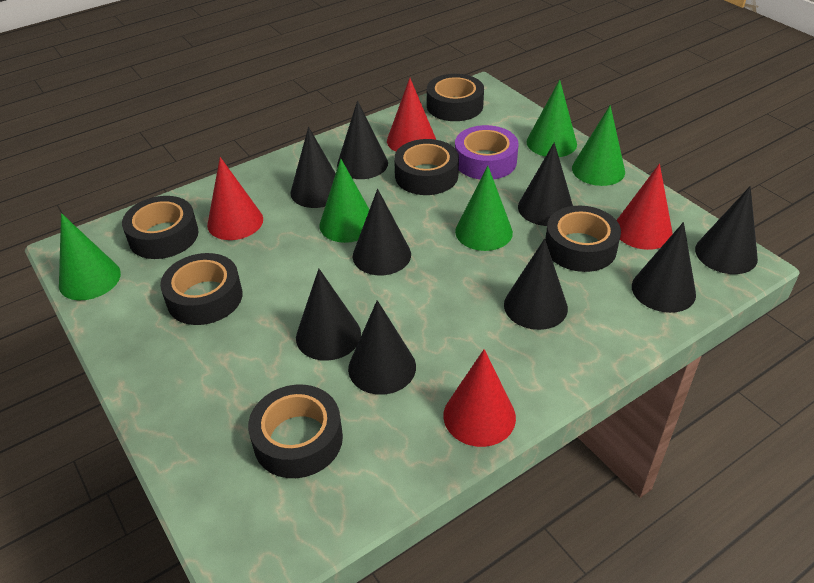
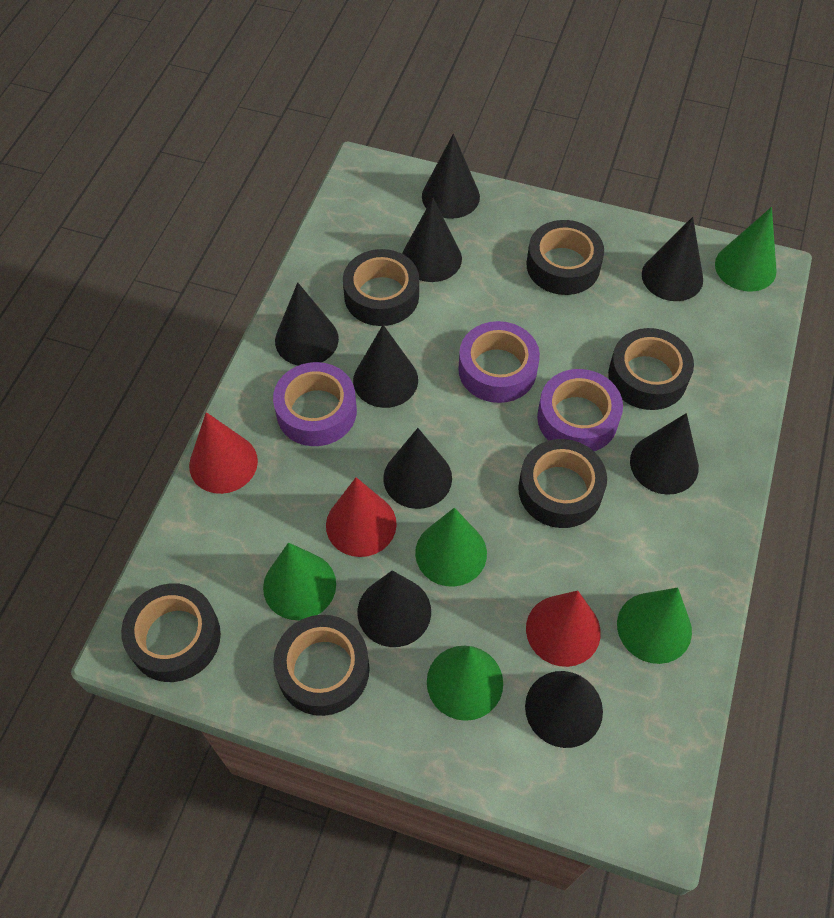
purple tape: 1 -> 3
red cone: 4 -> 3

